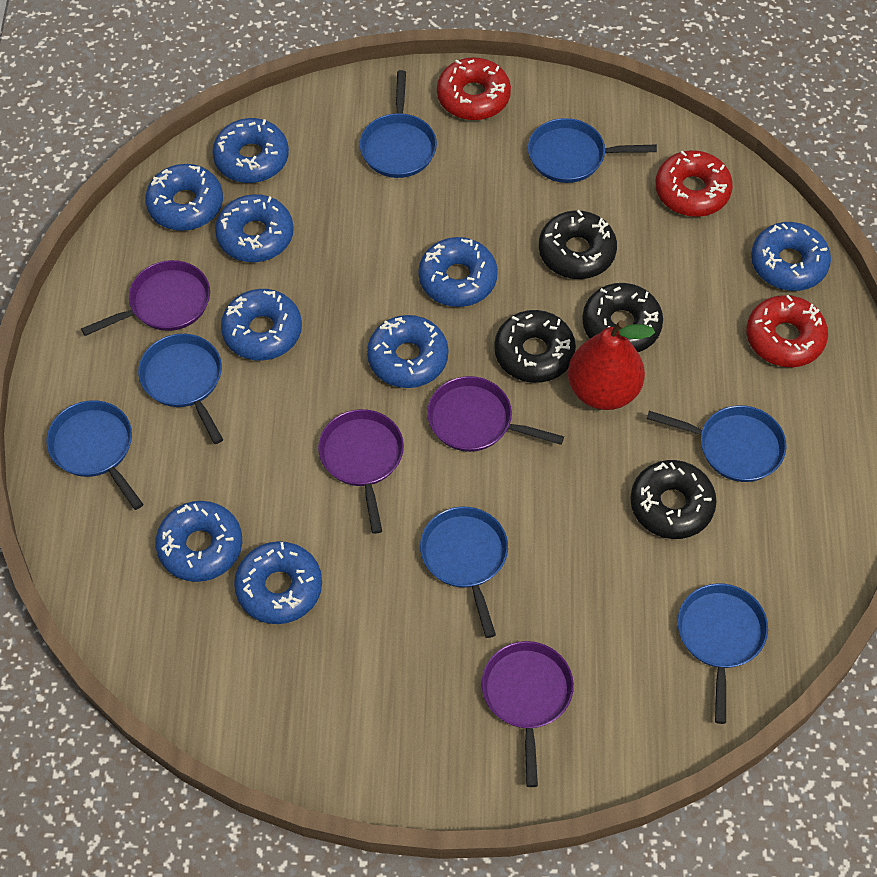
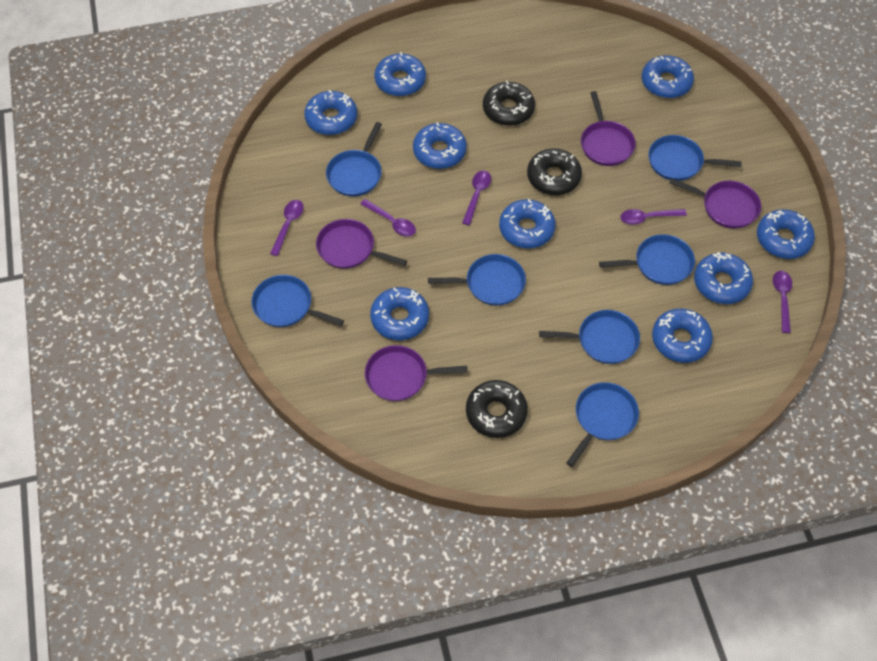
black donut: 4 -> 3
purple spoon: 0 -> 5
red donut: 3 -> 0
red pear: 1 -> 0

